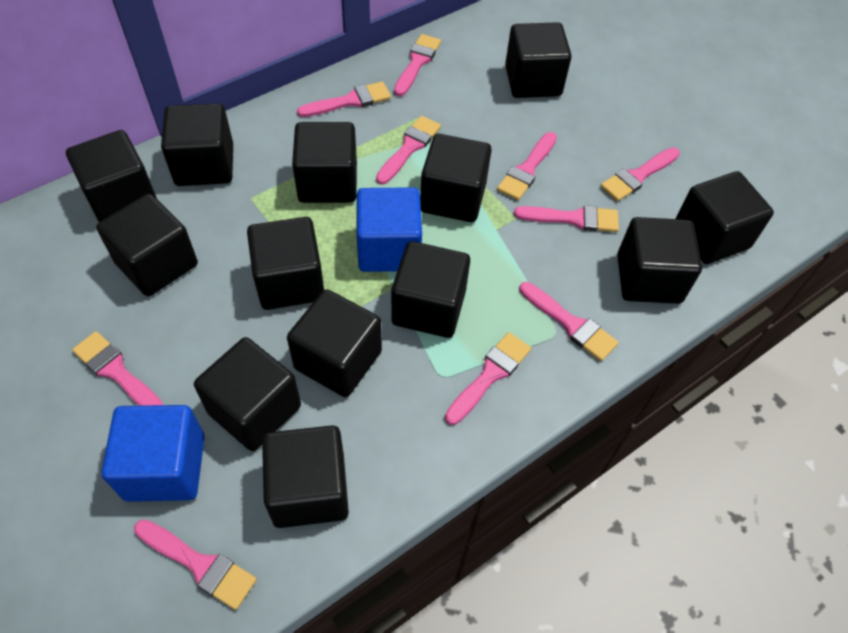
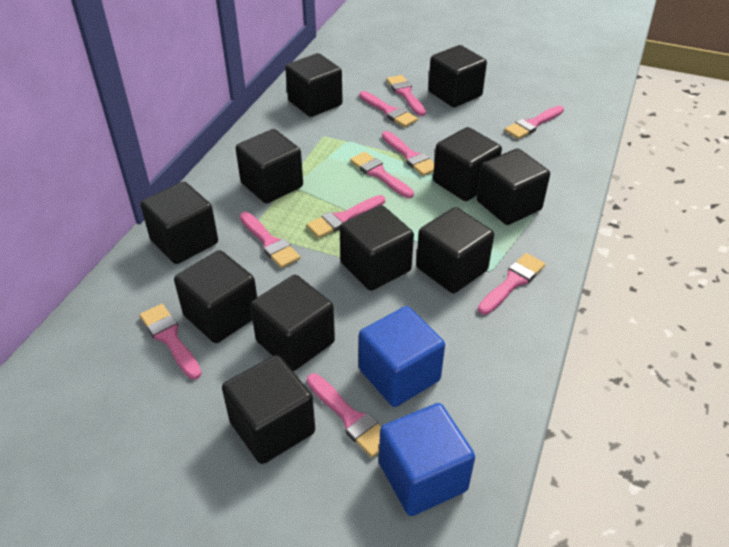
black cube: 13 -> 11

